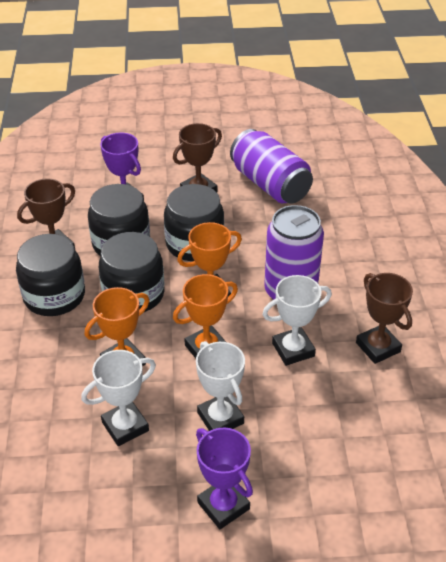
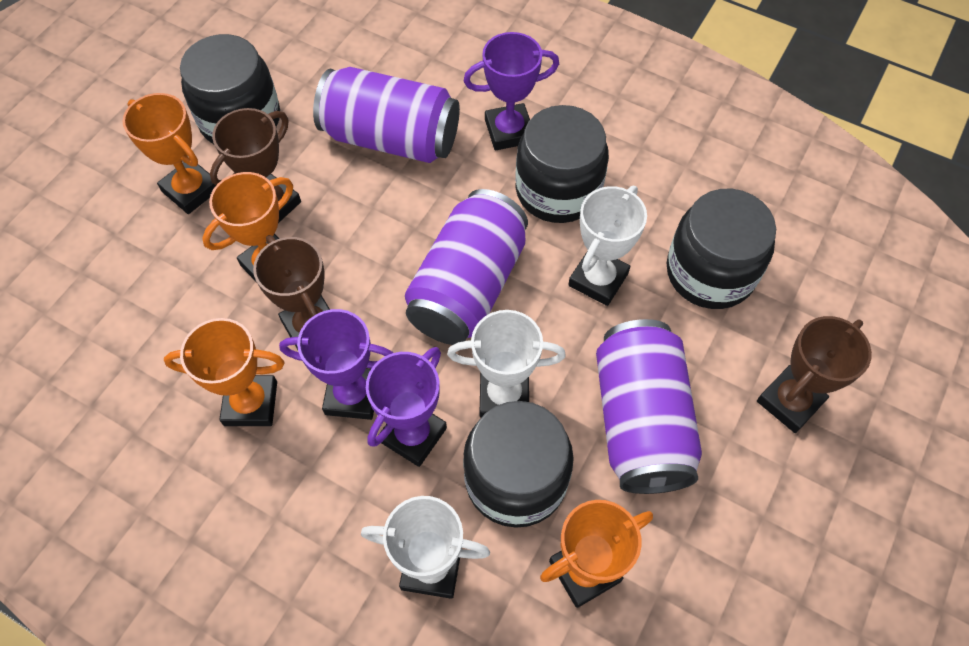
orange trophy: 3 -> 4
purple can: 2 -> 3
purple trophy: 2 -> 3

